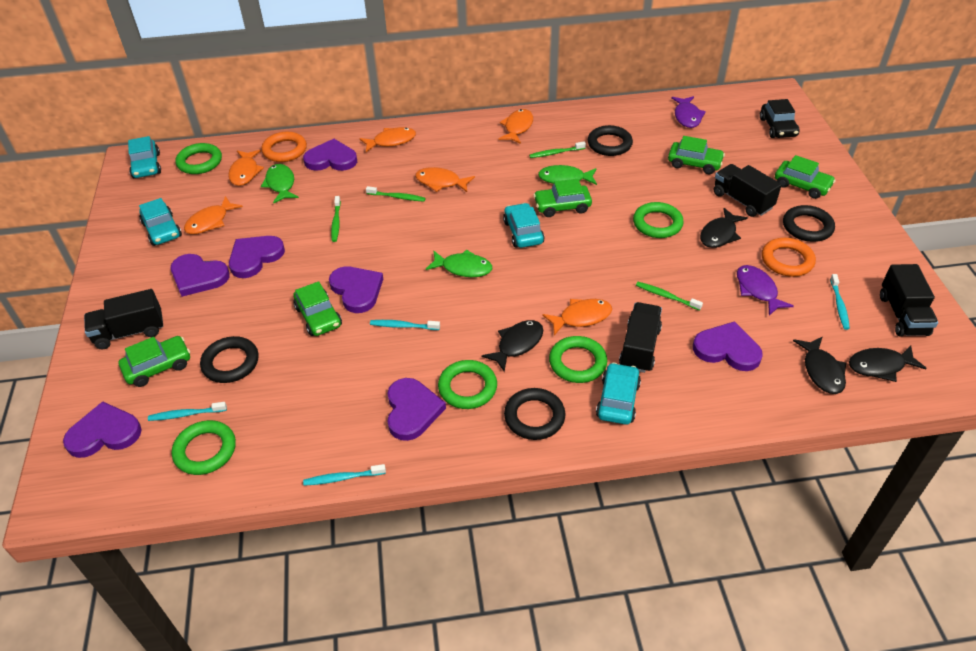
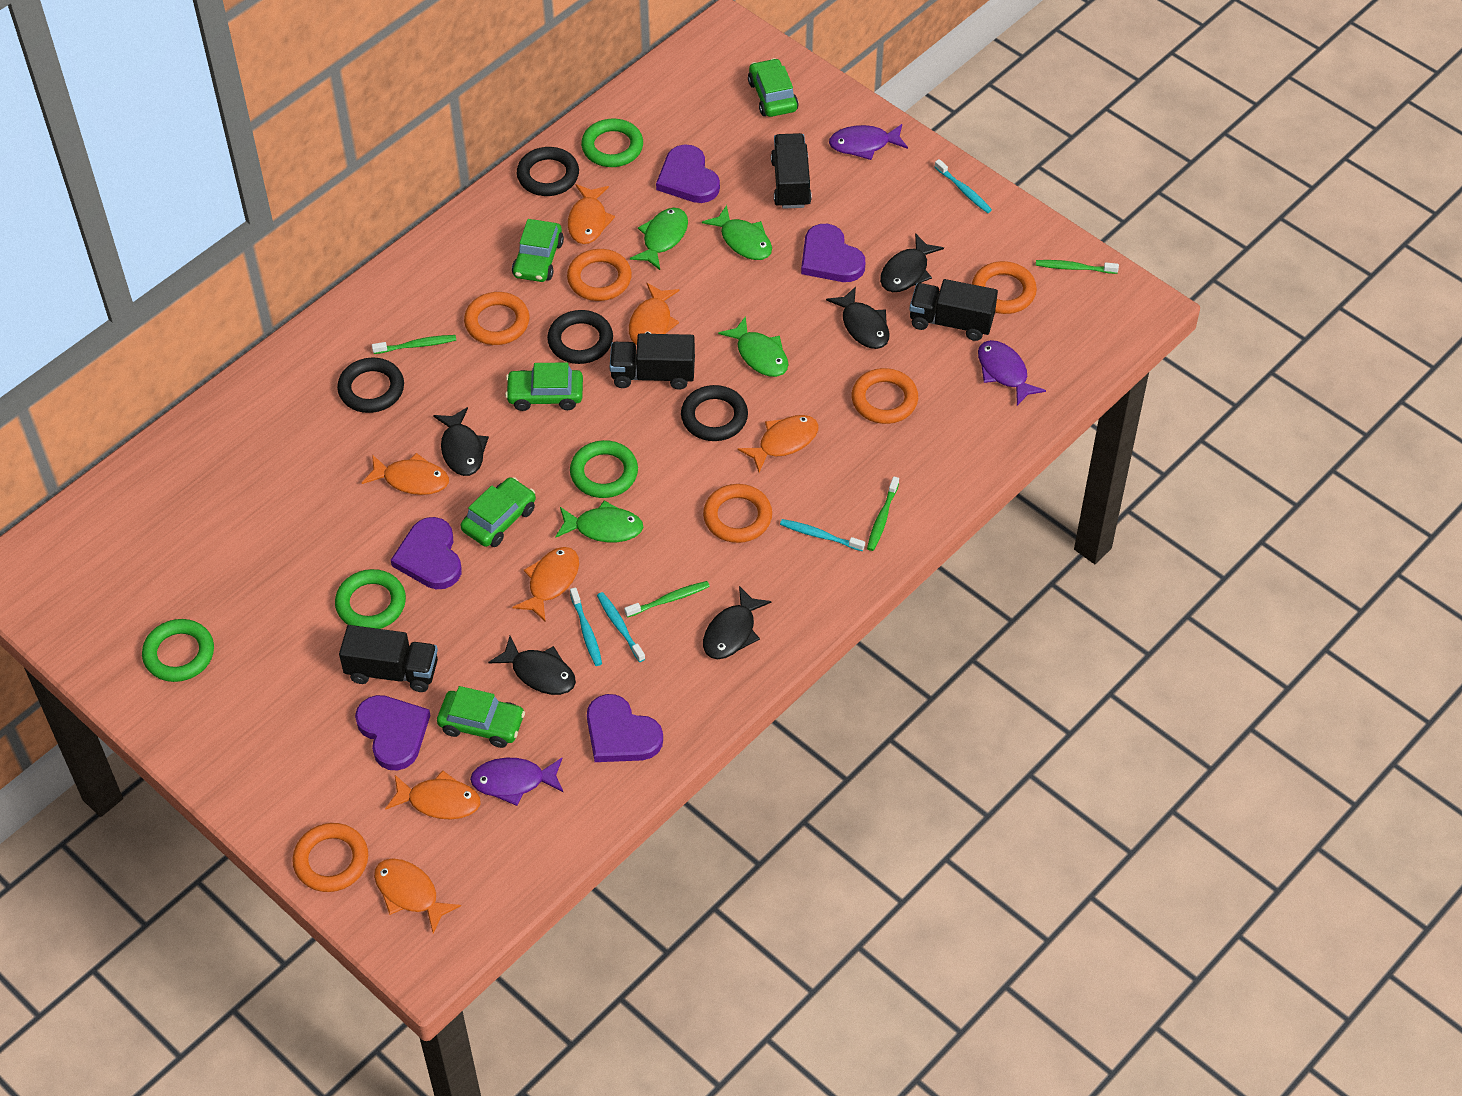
black car: 1 -> 0
black fish: 4 -> 5
green fish: 3 -> 4
green ring: 5 -> 4
orange fish: 6 -> 7
orange ring: 2 -> 6
purple fish: 2 -> 3
purple heart: 7 -> 5
turquoise car: 4 -> 0

